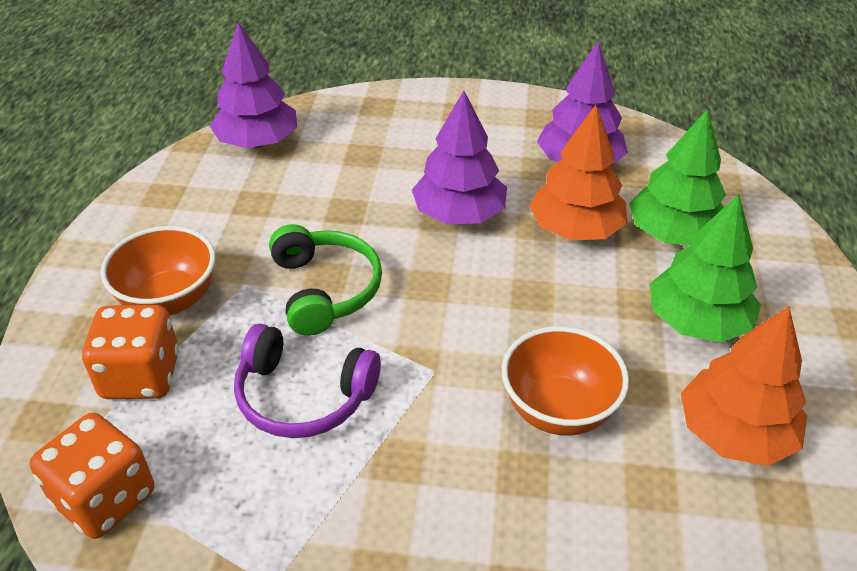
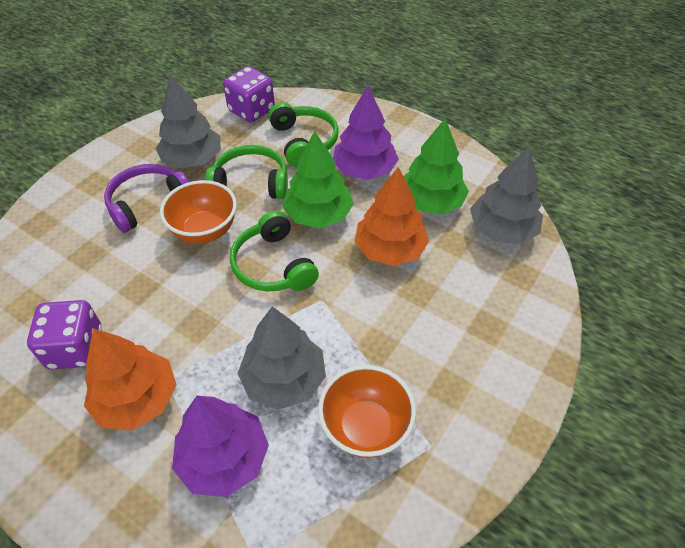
green headphones: 1 -> 3
grey tree: 0 -> 3
orange dice: 2 -> 0
purple dice: 0 -> 2
purple tree: 3 -> 2

